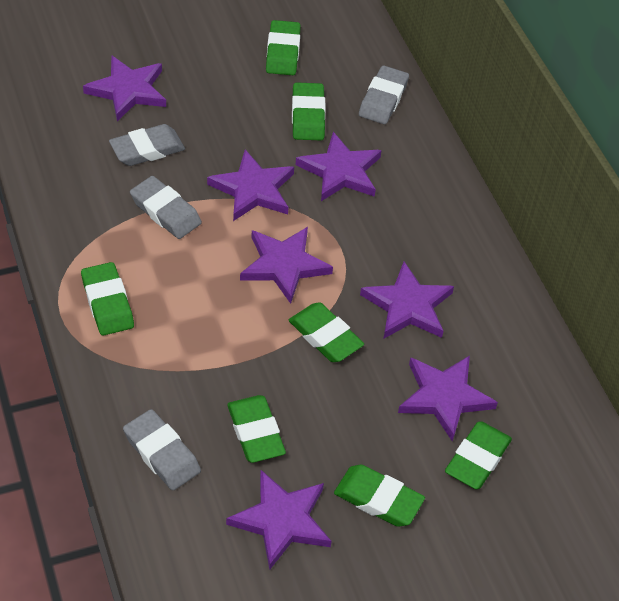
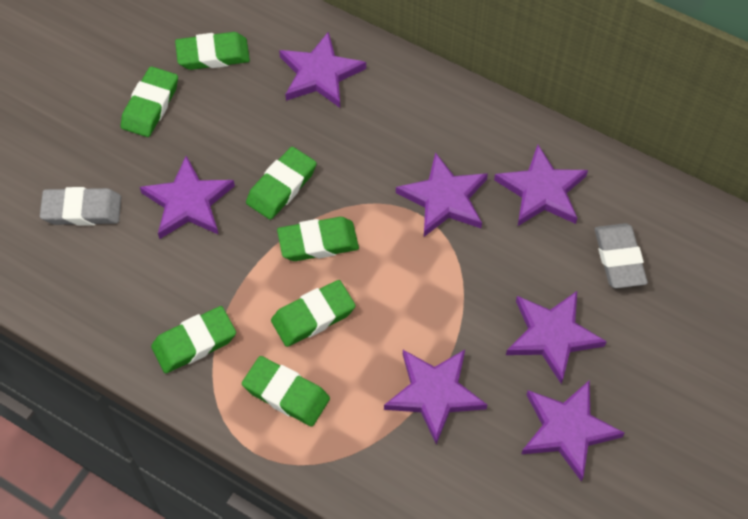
grey eraser: 4 -> 2

